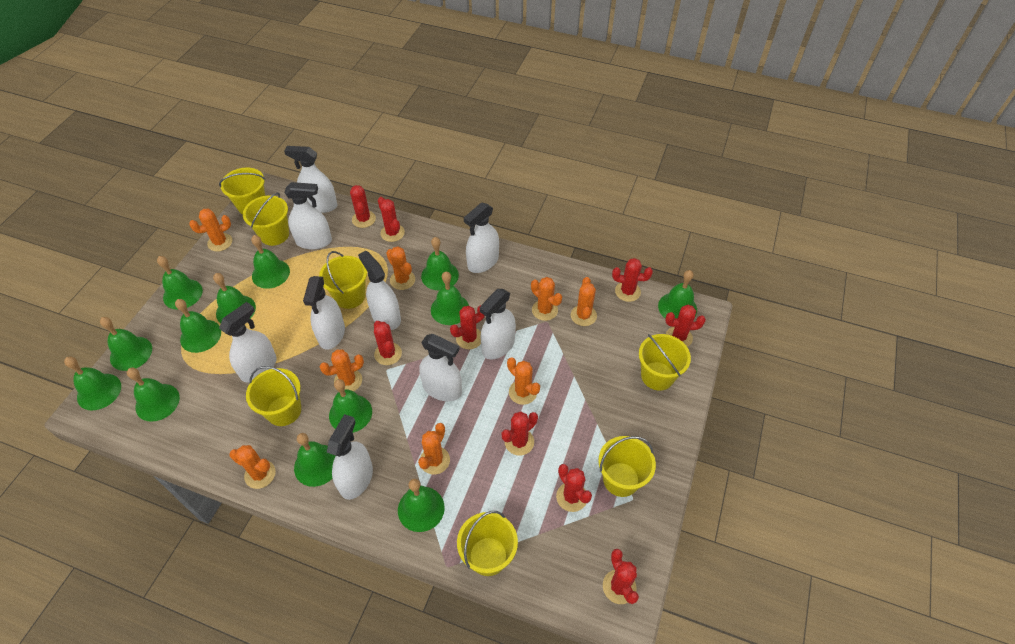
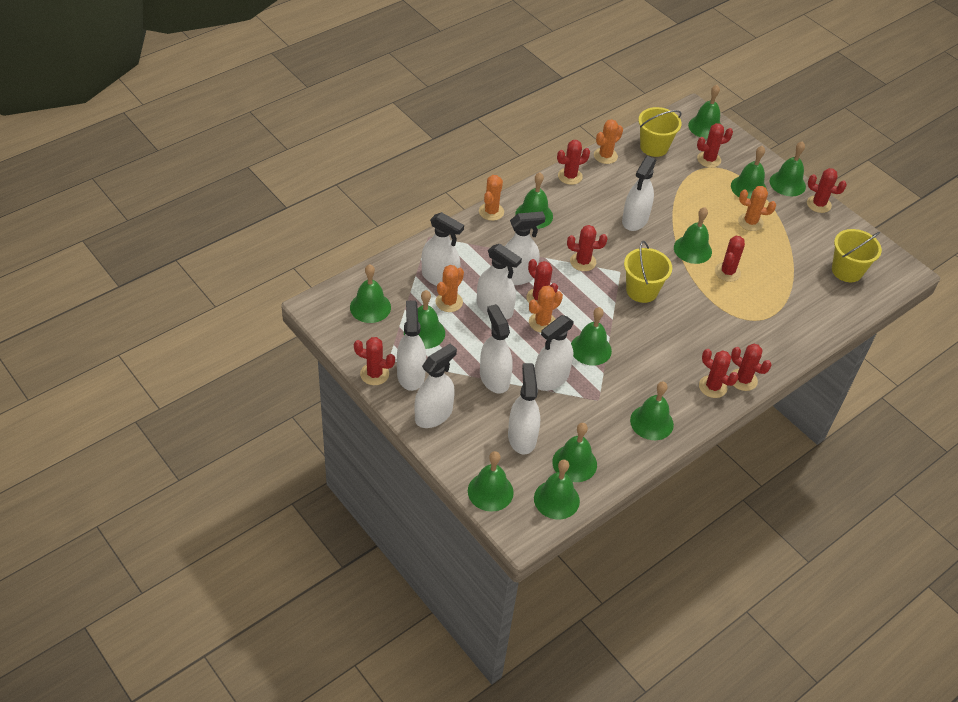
green bell: 13 -> 12
orange cactus: 8 -> 5
yellow bucket: 7 -> 3

